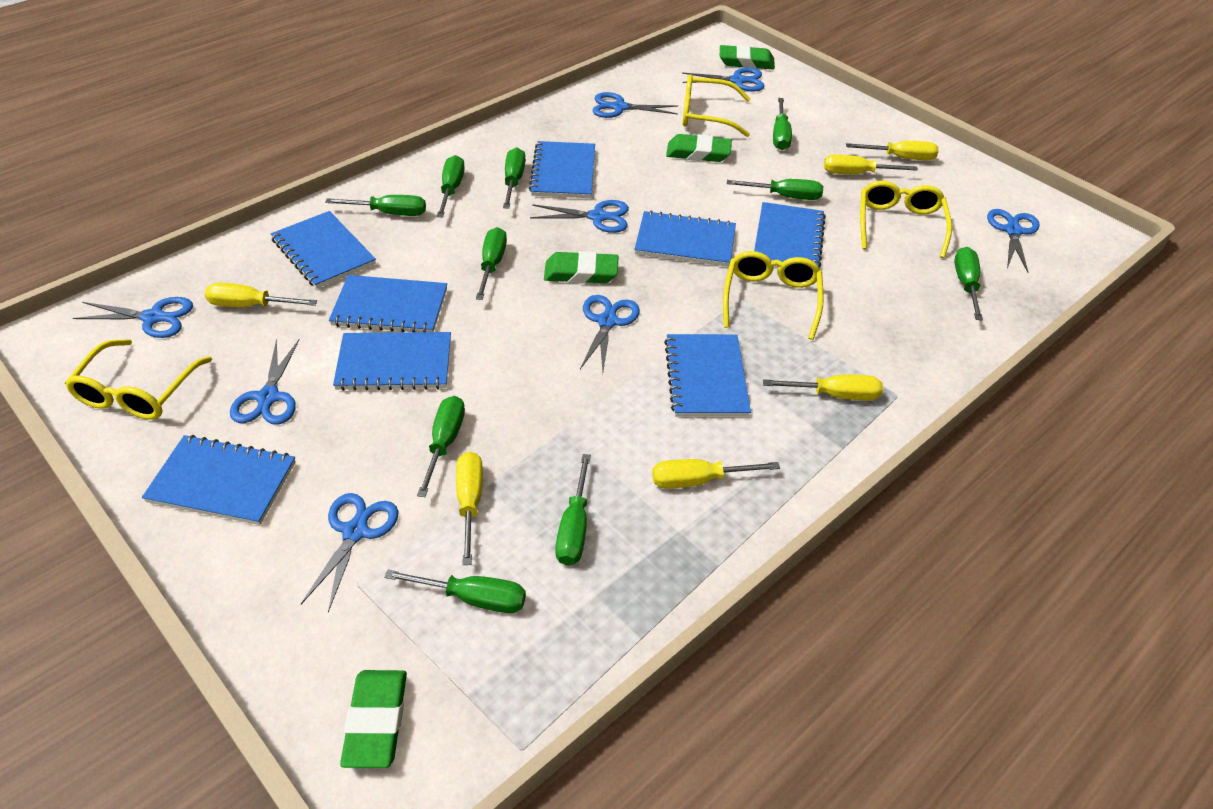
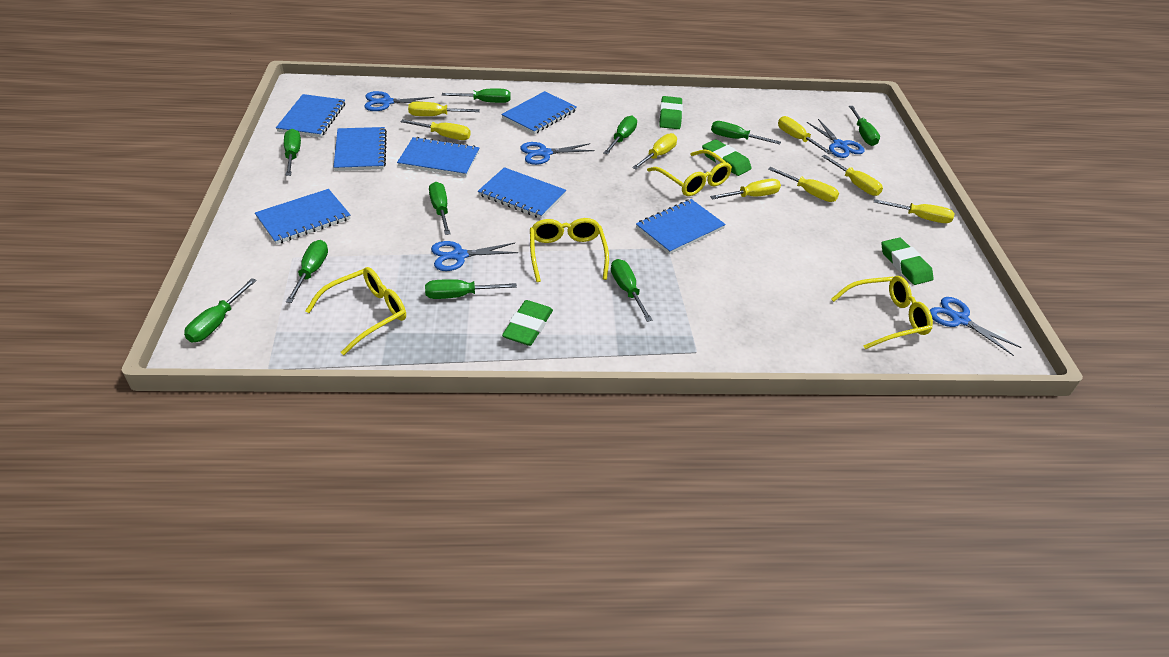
blue notebook: 8 -> 7
blue scissors: 8 -> 5
yellow screwdriver: 6 -> 8

